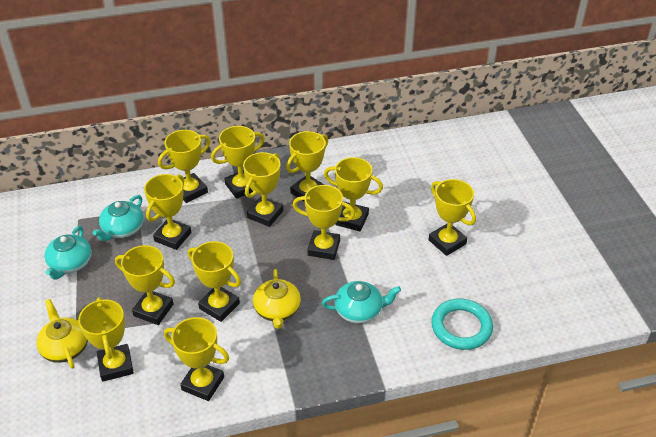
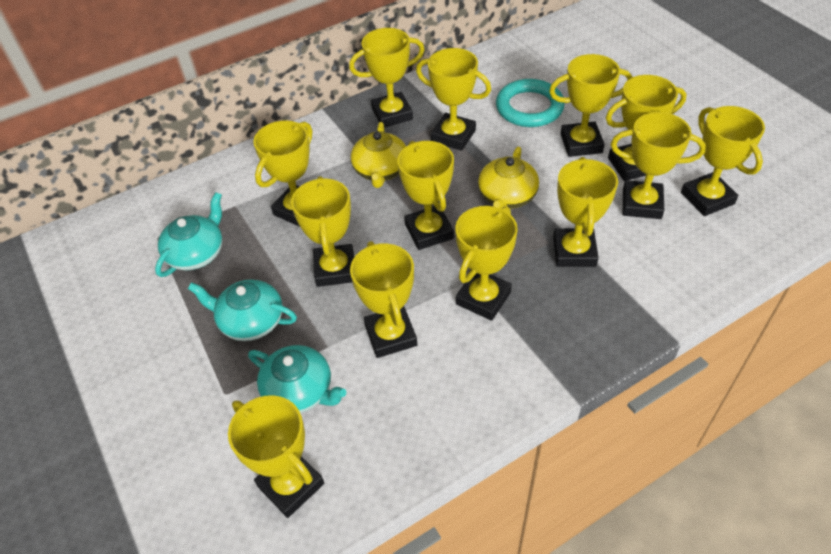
yellow trophy: 12 -> 13

